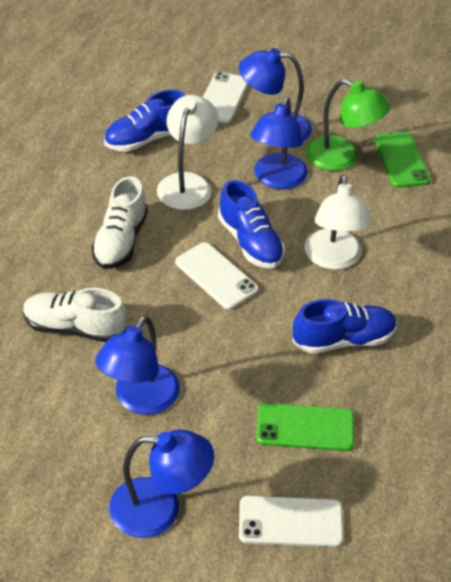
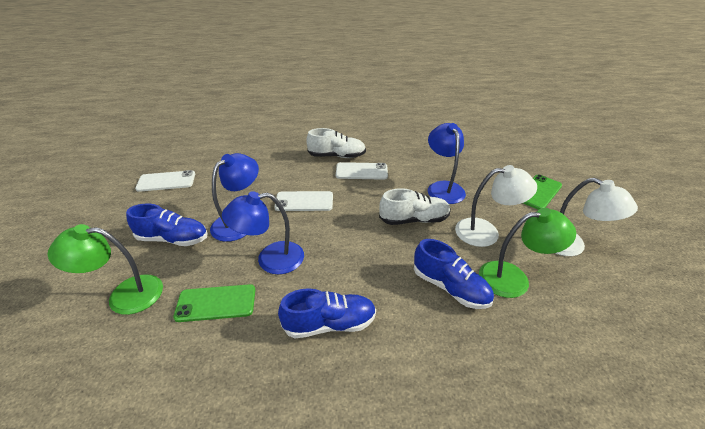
blue lamp: 4 -> 3
green lamp: 1 -> 2

